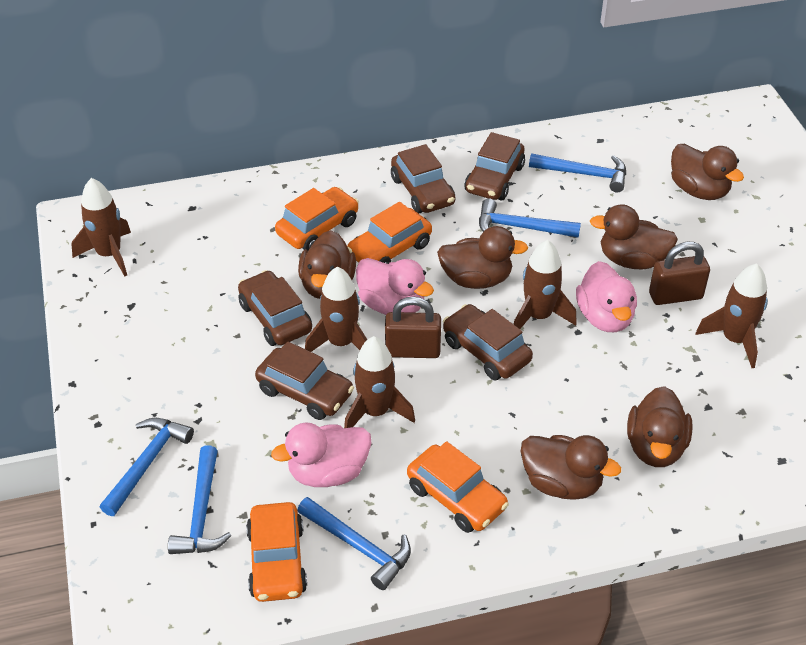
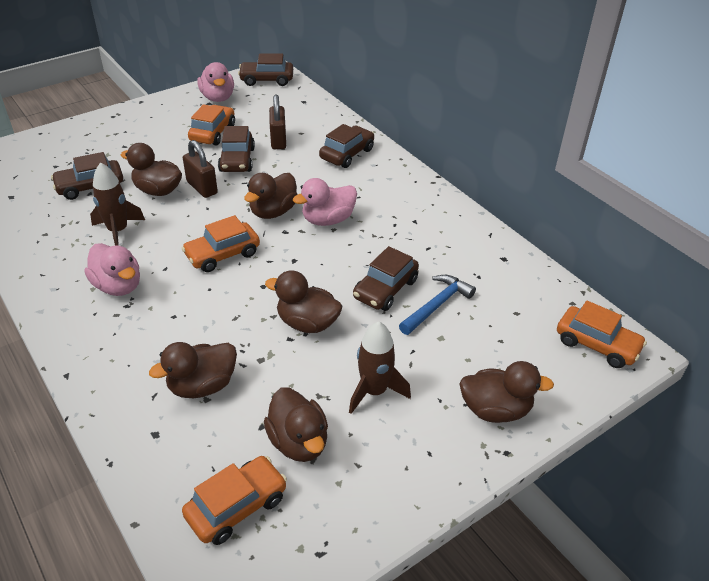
blue hammer: 5 -> 1
brown rocket: 5 -> 2

